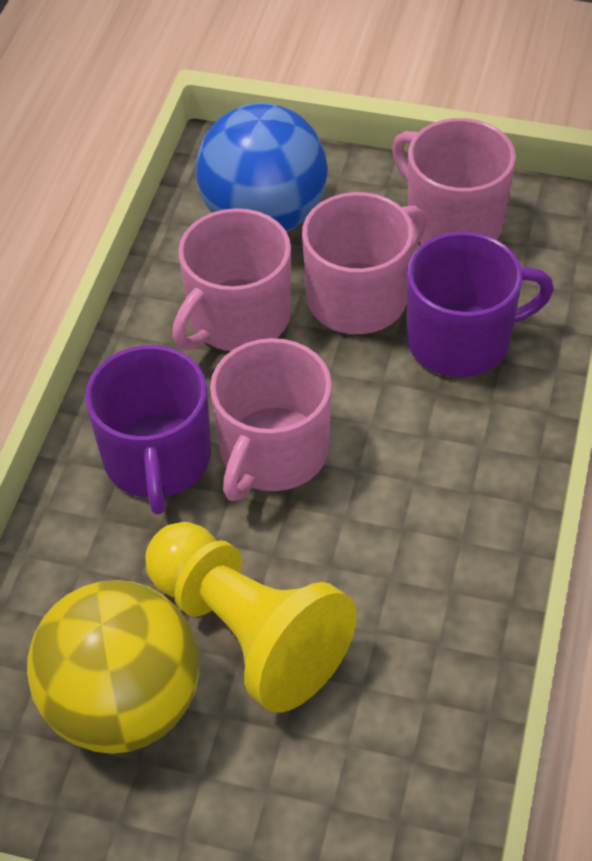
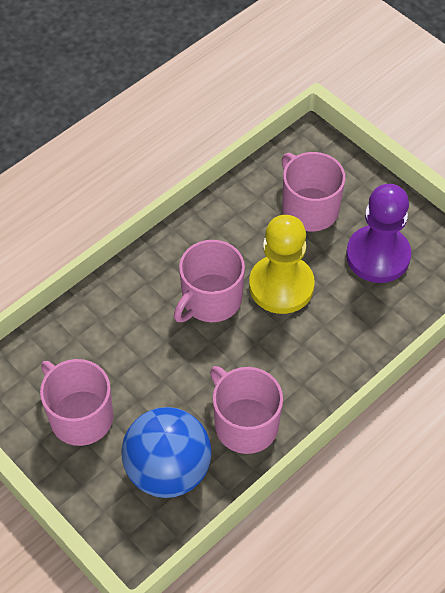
purple mug: 2 -> 0
purple pawn: 0 -> 1
yellow ball: 1 -> 0

